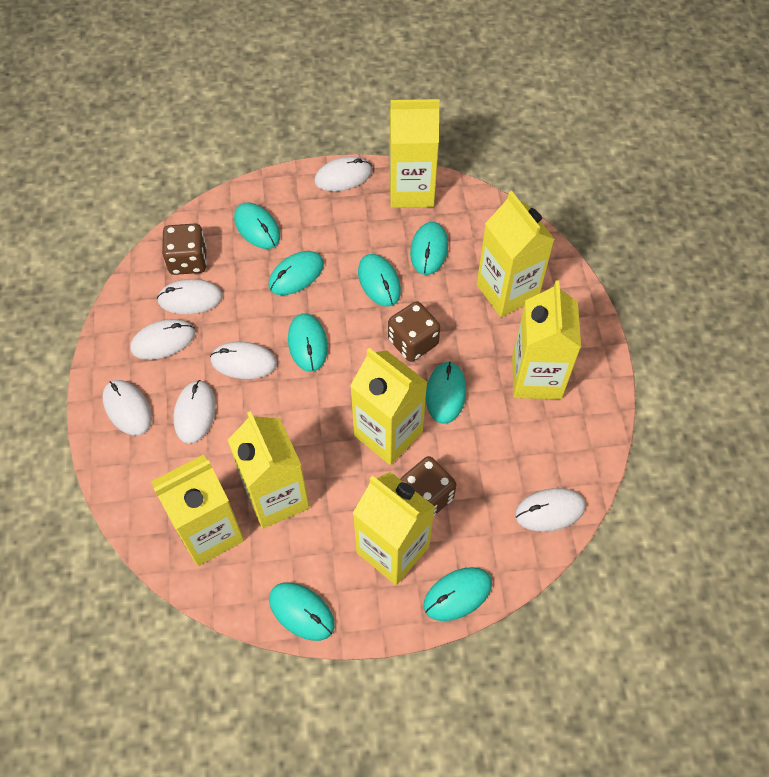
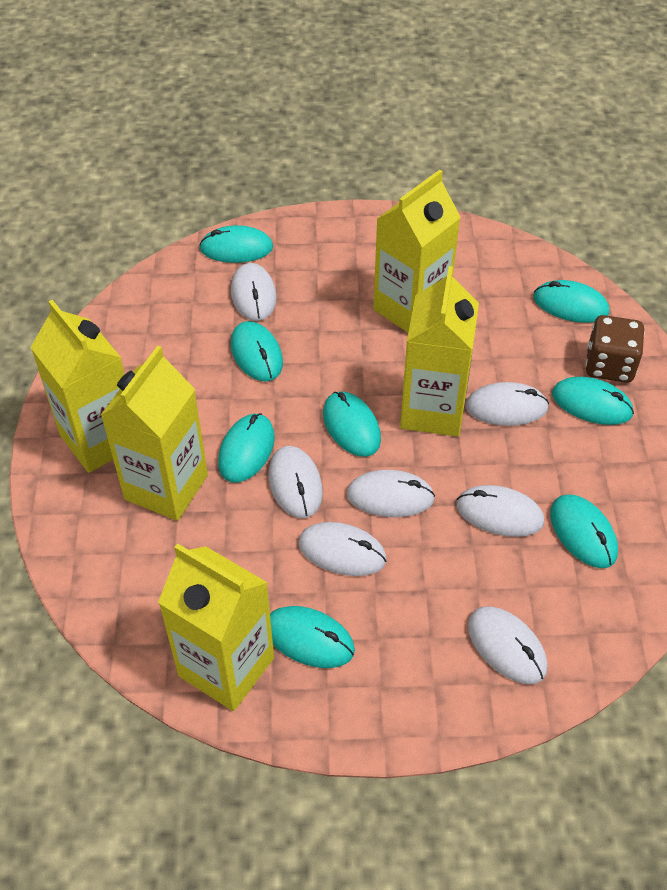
brown dice: 3 -> 1
yellow carton: 7 -> 5

